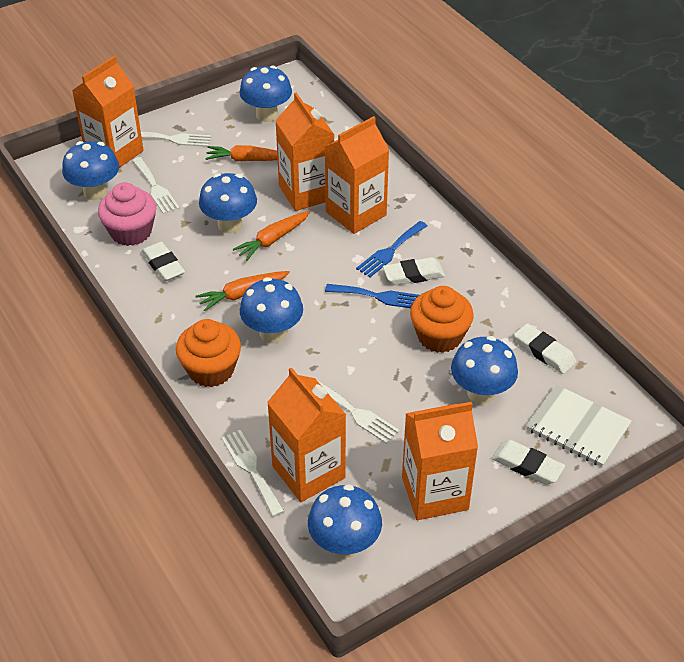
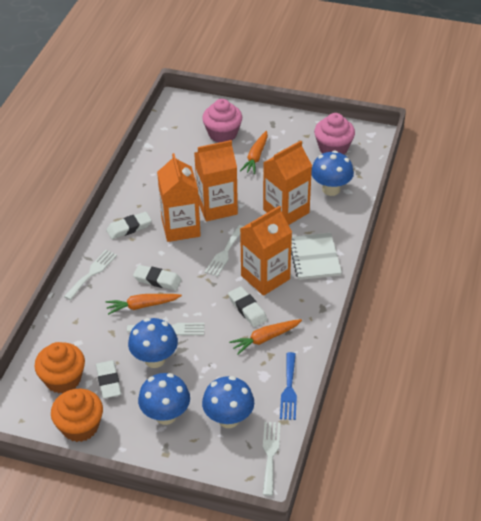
blue fork: 2 -> 1
blue mushroom: 6 -> 4
orange carton: 5 -> 4
pink cupcake: 1 -> 2

